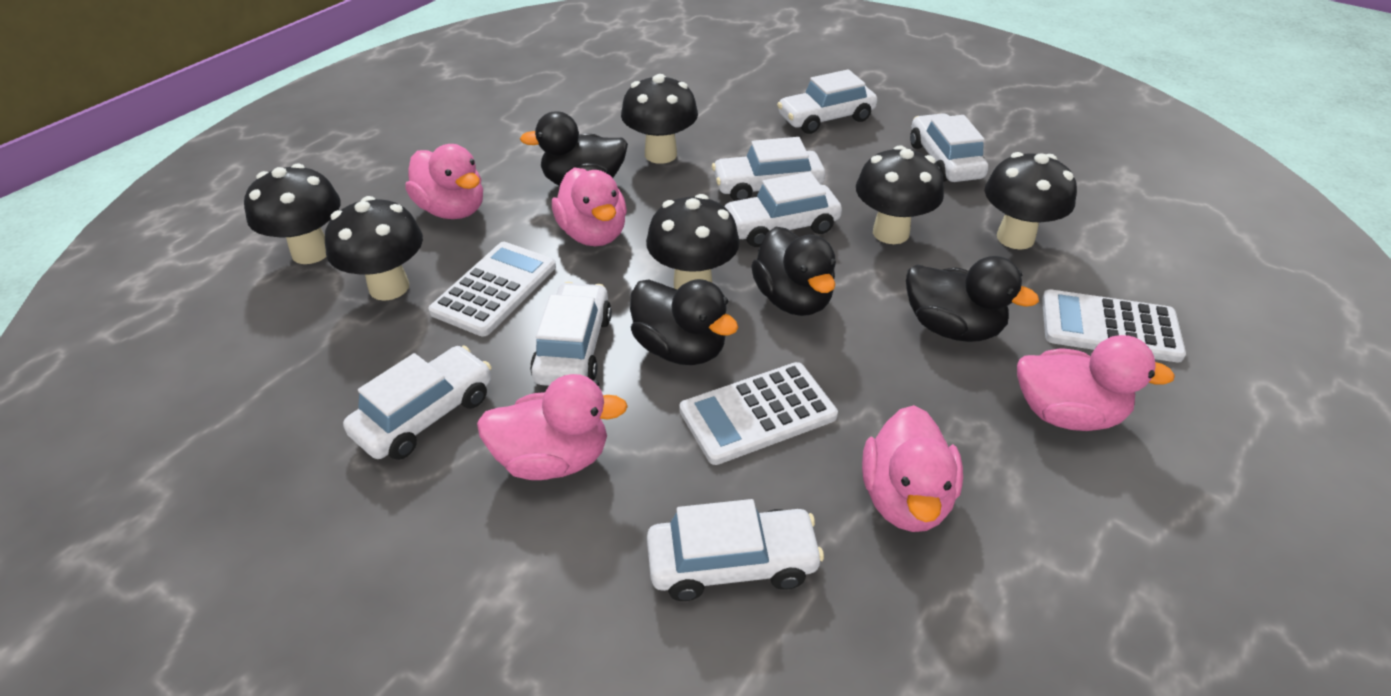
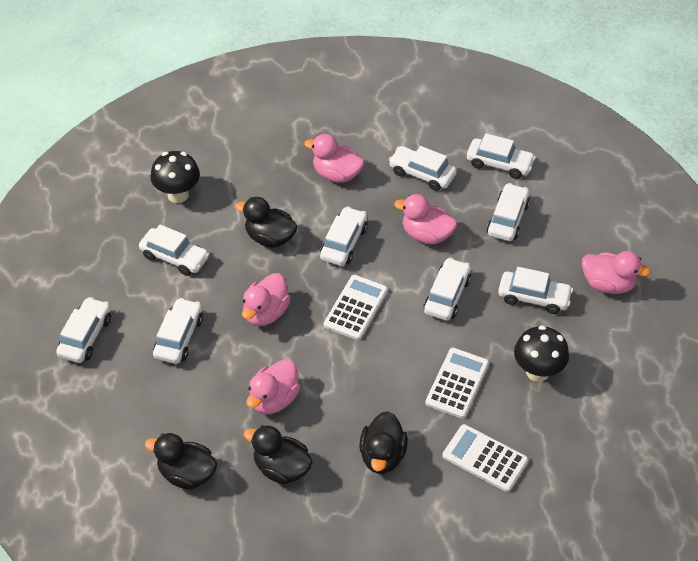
black mushroom: 6 -> 2
white car: 7 -> 9

